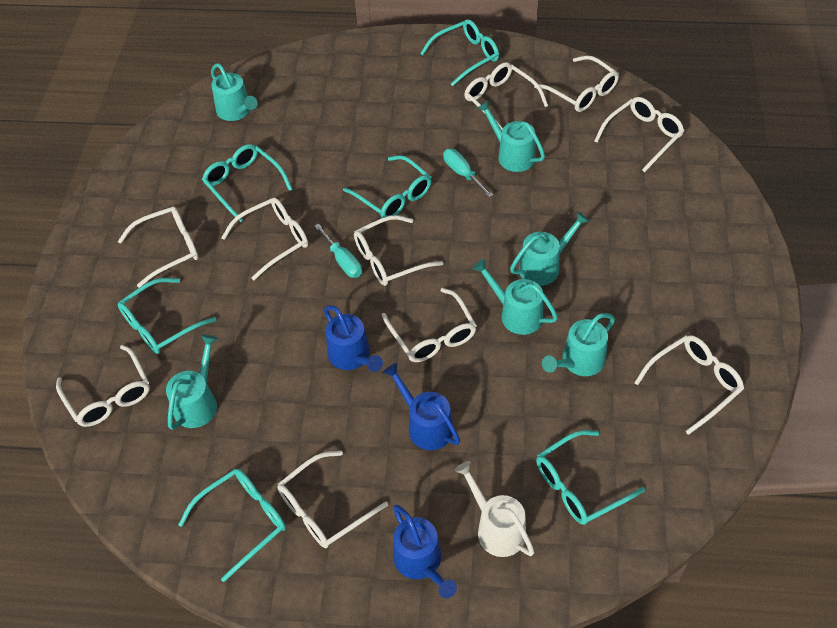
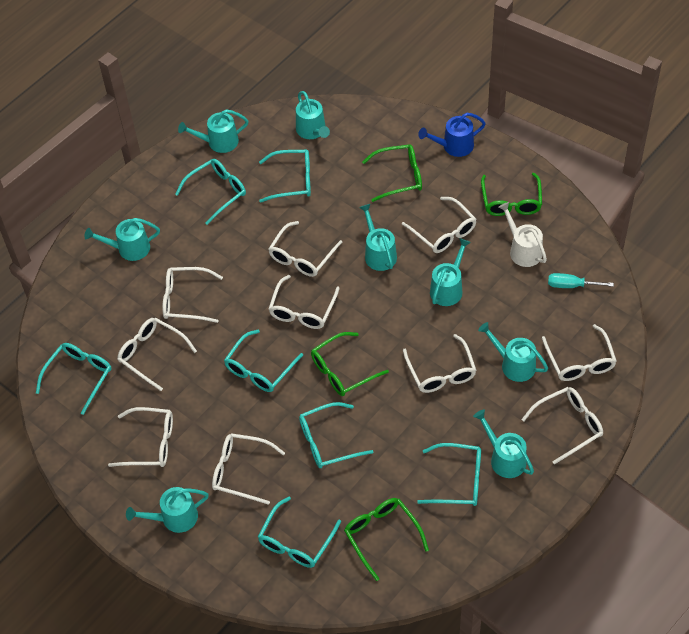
blue watering can: 3 -> 1
green glasses: 0 -> 4
turquoise glasses: 6 -> 7
turquoise screwdriver: 2 -> 1
turquoise watering can: 6 -> 8

